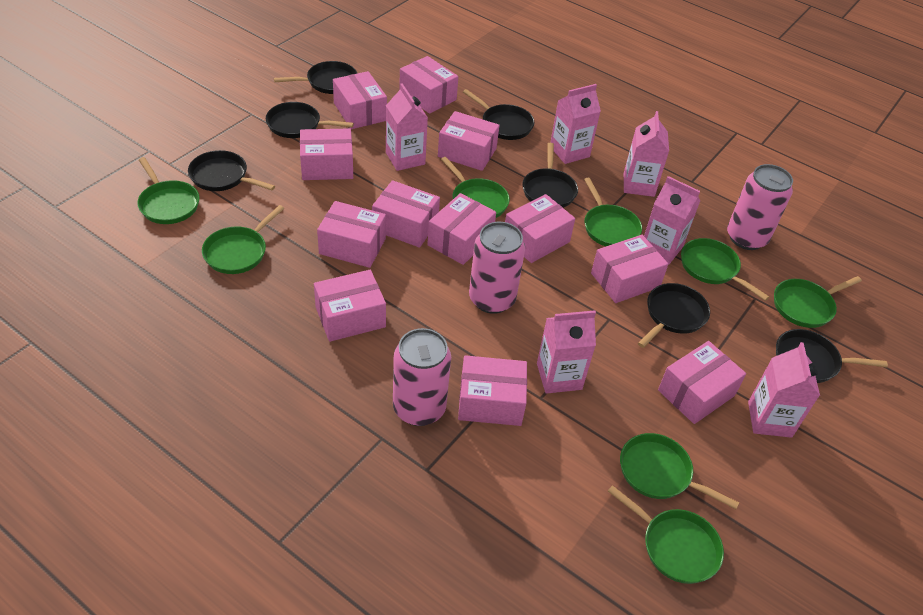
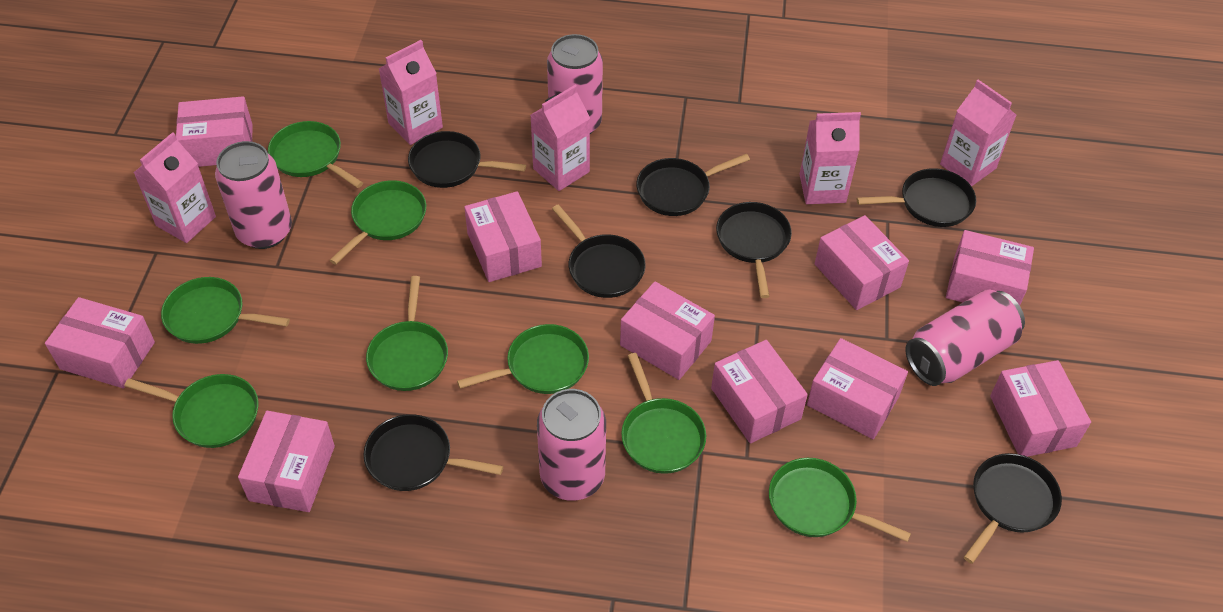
pink box: 12 -> 10
pink can: 3 -> 4
pink carton: 6 -> 5

